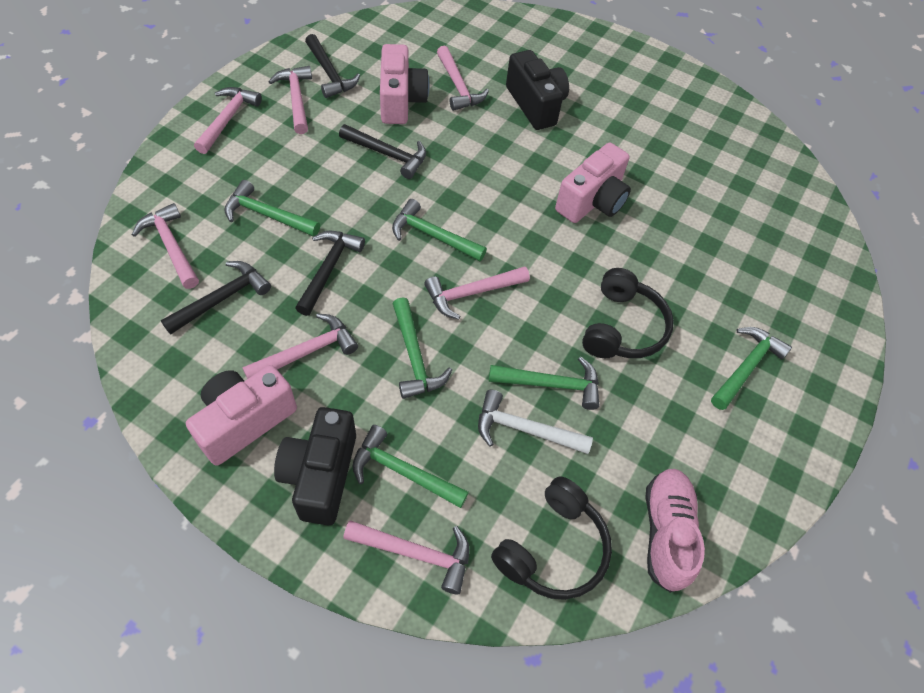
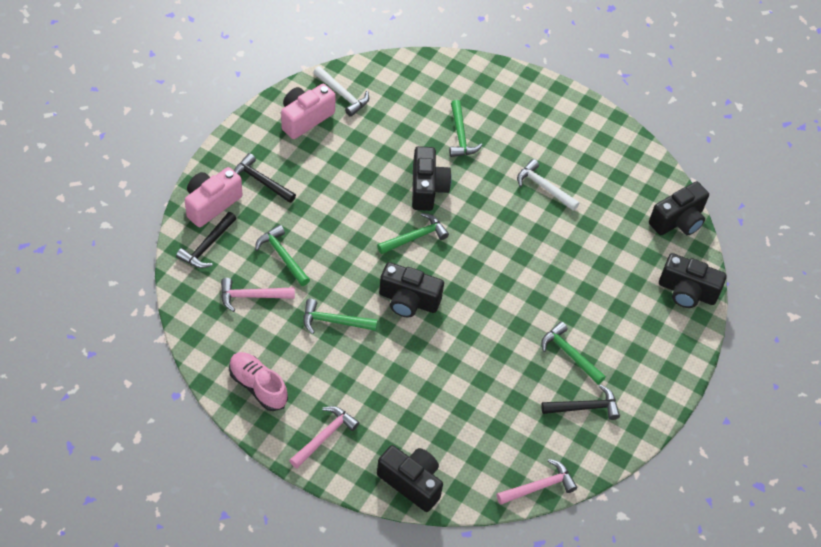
black camera: 2 -> 5
black hammer: 4 -> 3
black headphones: 2 -> 0
green hammer: 6 -> 5
pink camera: 3 -> 2
pink hammer: 7 -> 3
white hammer: 1 -> 2

